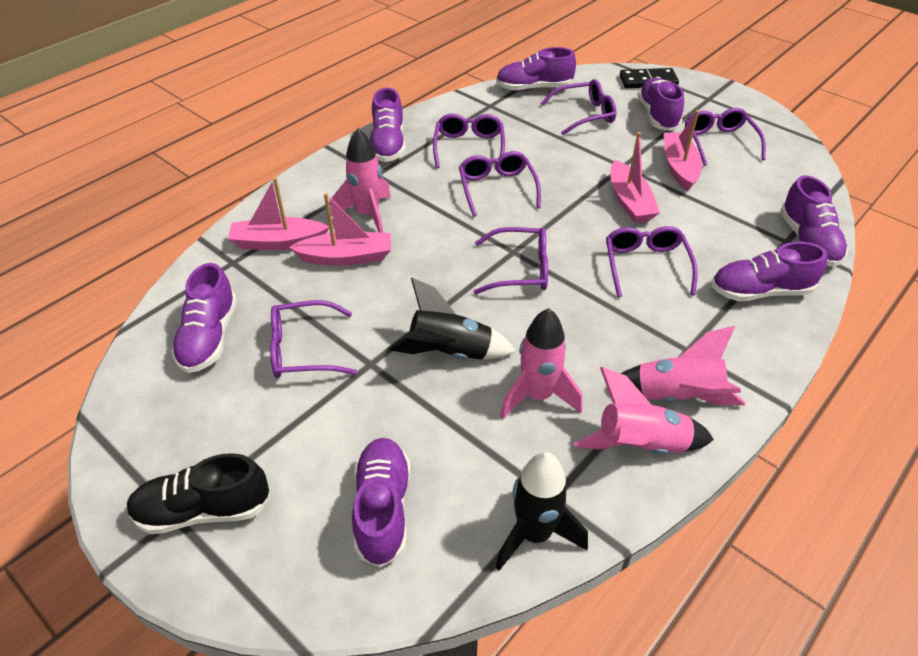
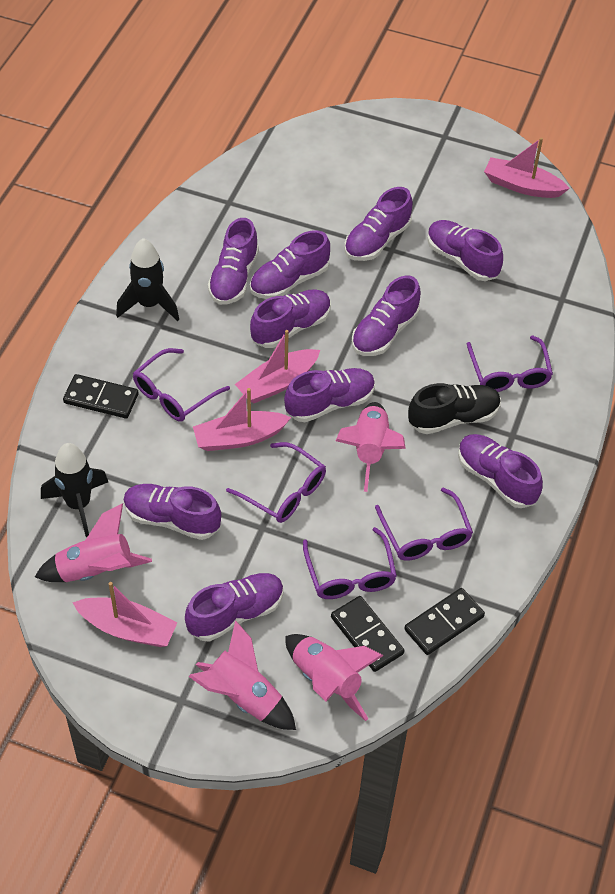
black domino: 1 -> 3
purple glasses: 7 -> 5
purple shoe: 7 -> 10

